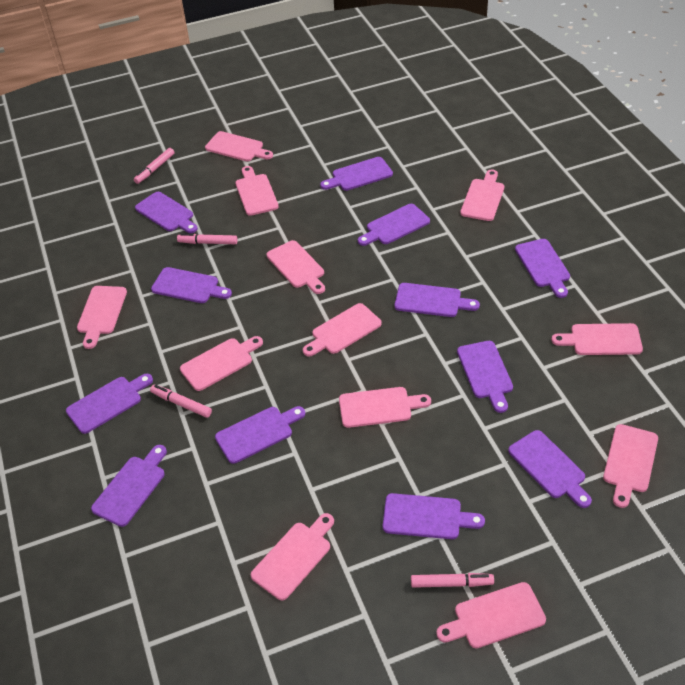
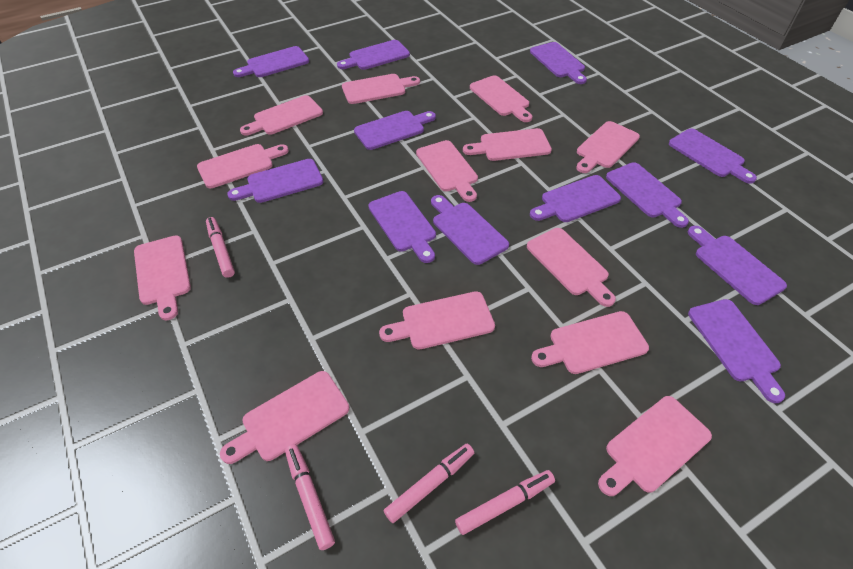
pink cutting board: 12 -> 13

